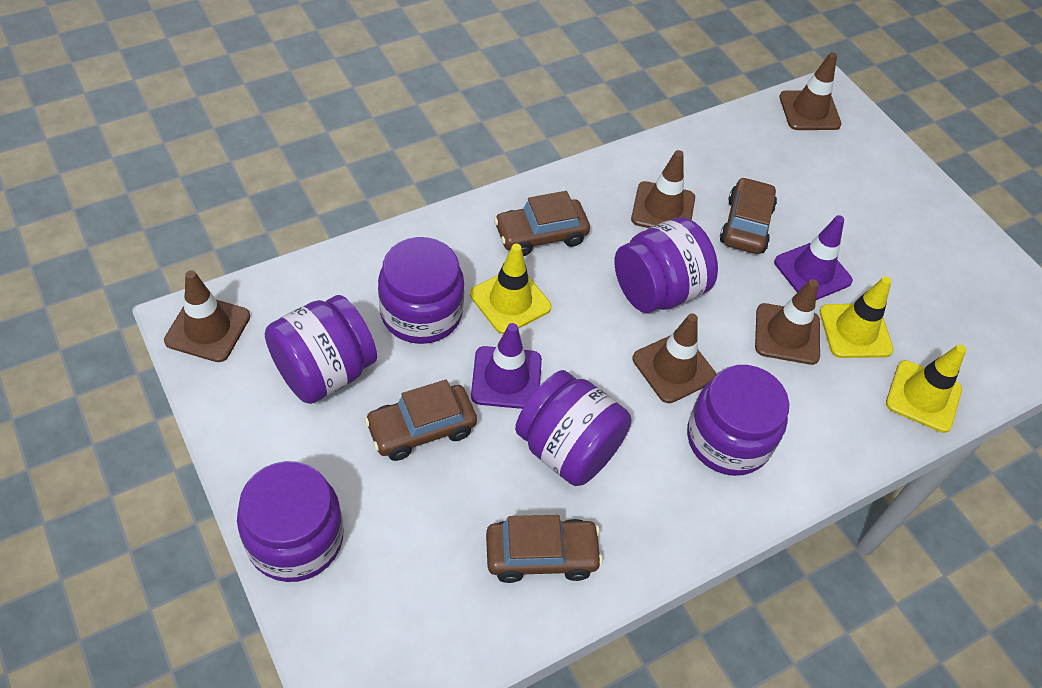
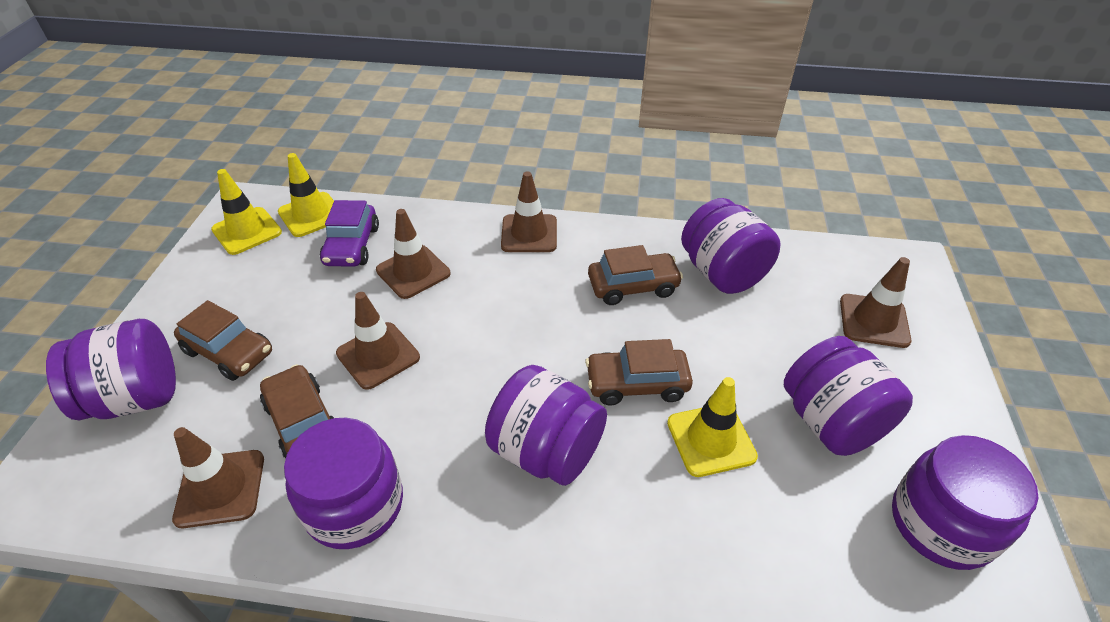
purple car: 0 -> 1
purple traffic cone: 2 -> 0

